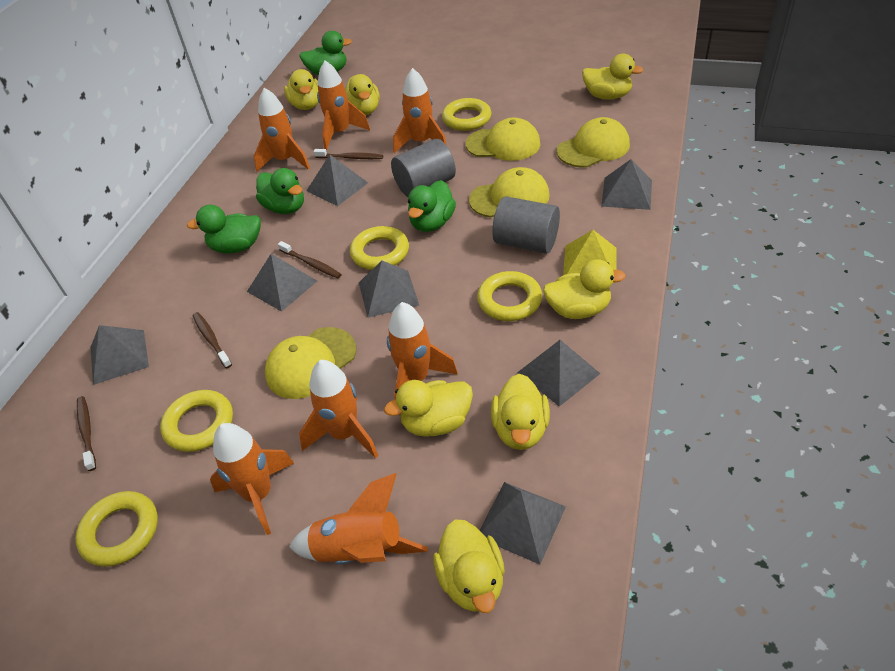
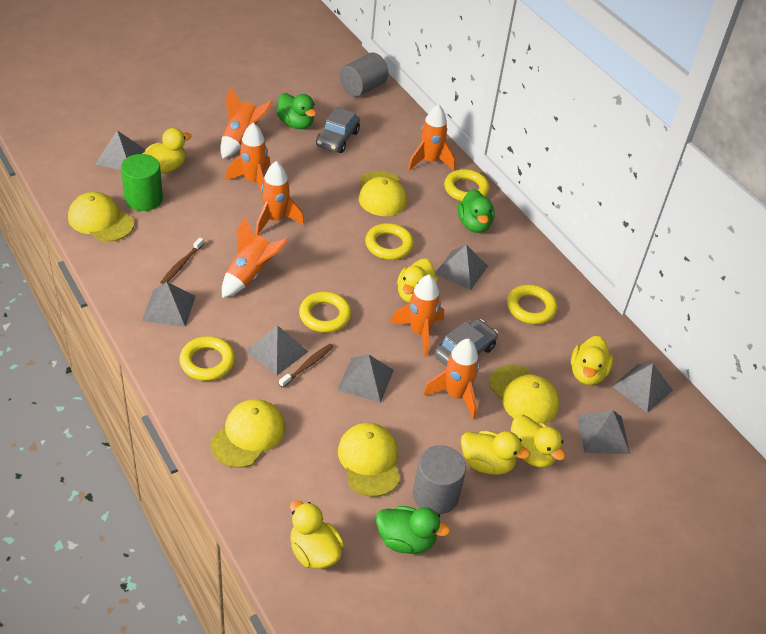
brown toothbrush: 4 -> 2
green cylinder: 0 -> 1
green duck: 4 -> 3
grey car: 0 -> 2
yellow cap: 4 -> 5
yellow duck: 7 -> 6
yellow pyramid: 1 -> 0

